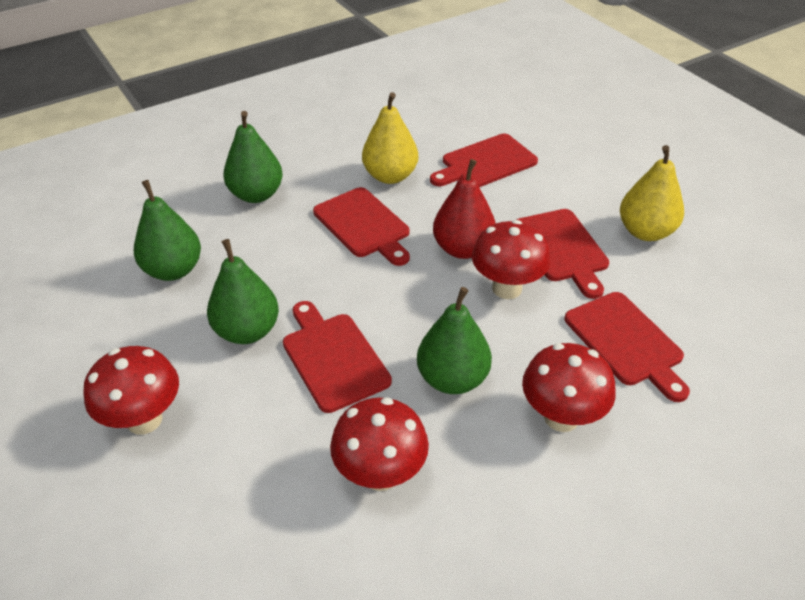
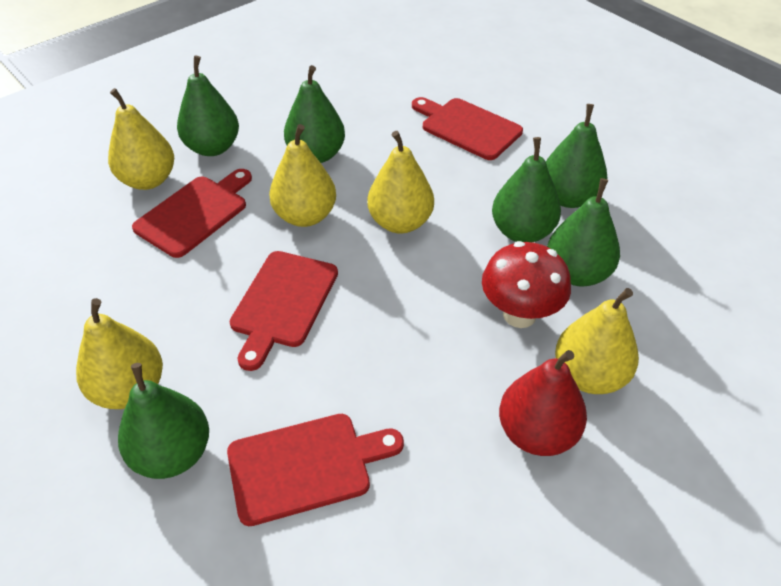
green pear: 4 -> 6
red cutting board: 5 -> 4
red mushroom: 4 -> 1
yellow pear: 2 -> 5

